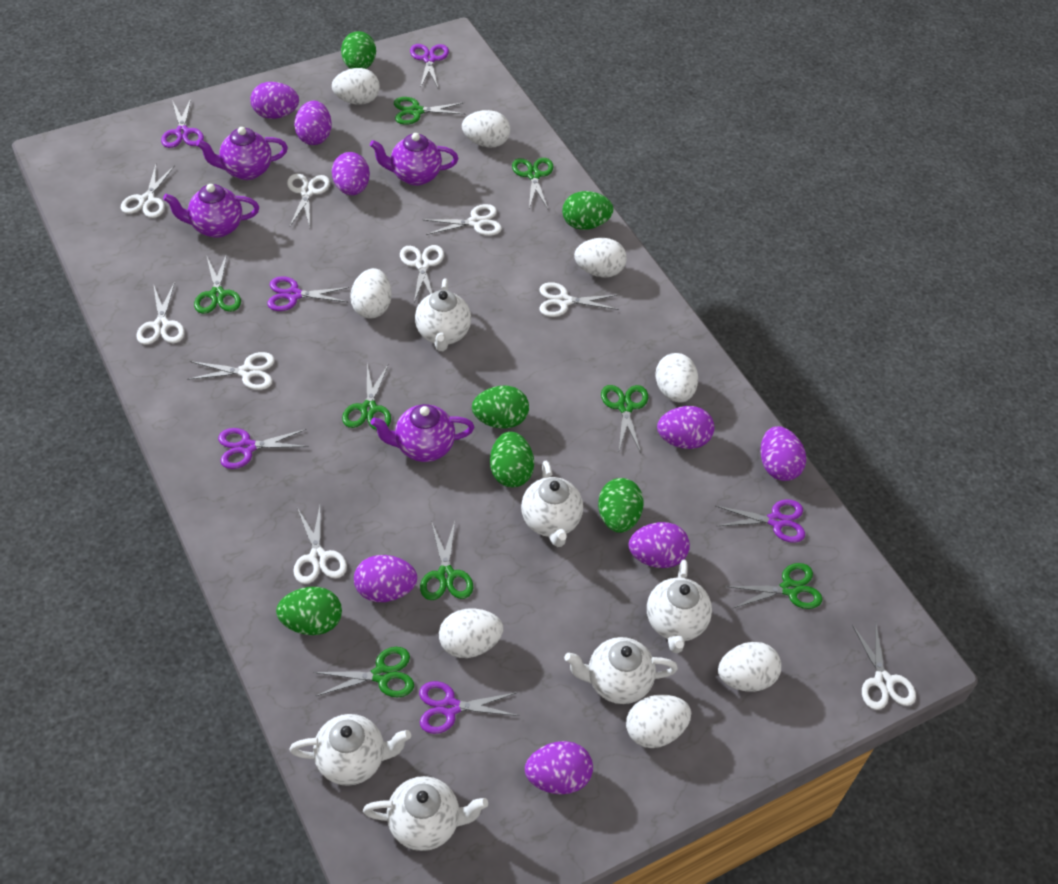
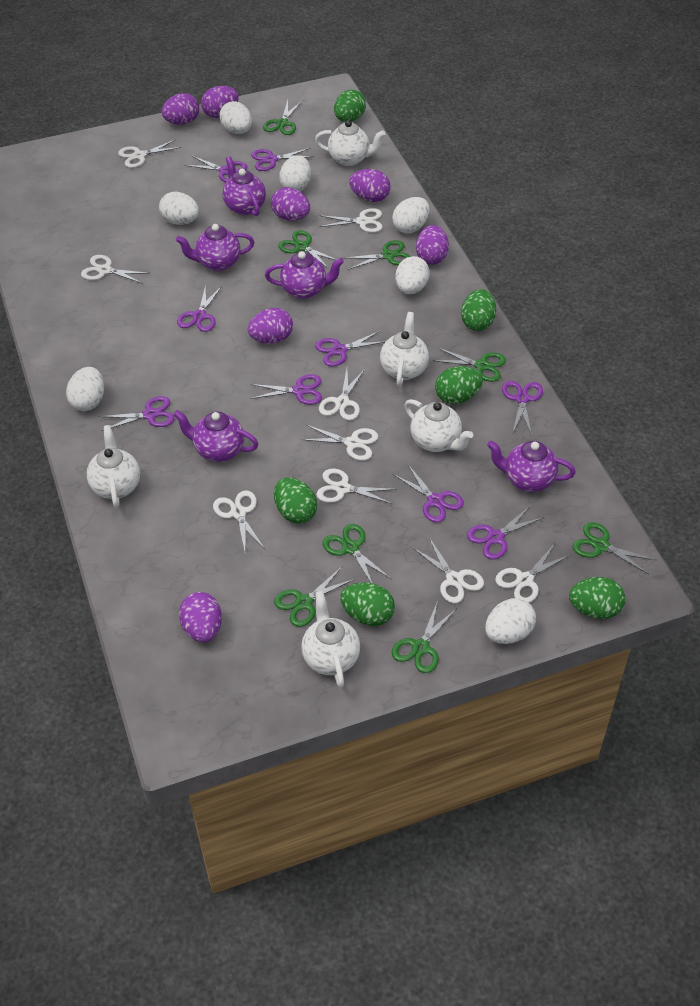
purple egg: 8 -> 7
purple scissors: 6 -> 9
purple teapot: 4 -> 5
white egg: 8 -> 7
white teapot: 6 -> 5

